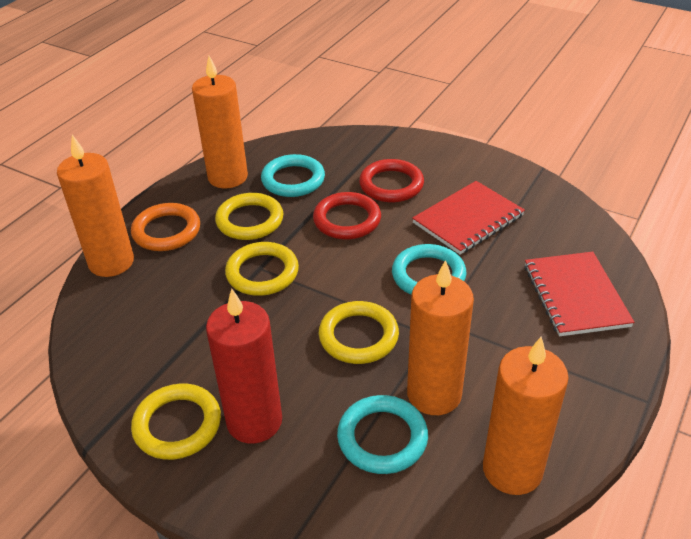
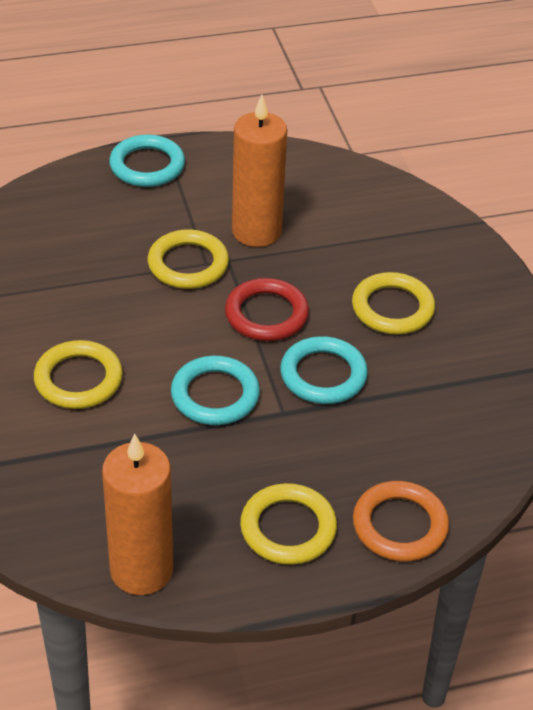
orange candle: 4 -> 2
red candle: 1 -> 0
red notebook: 2 -> 0
red ring: 2 -> 1

